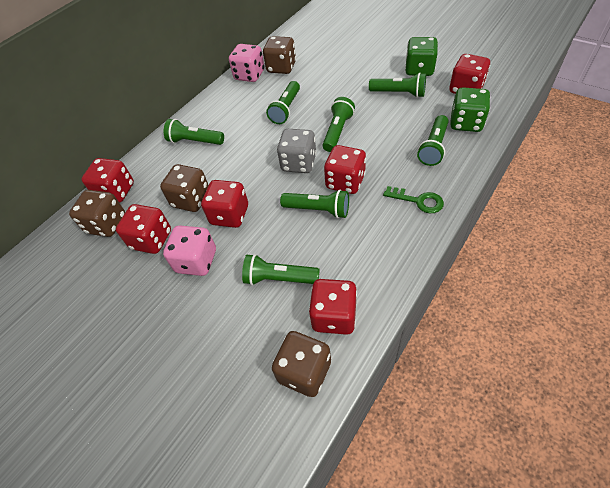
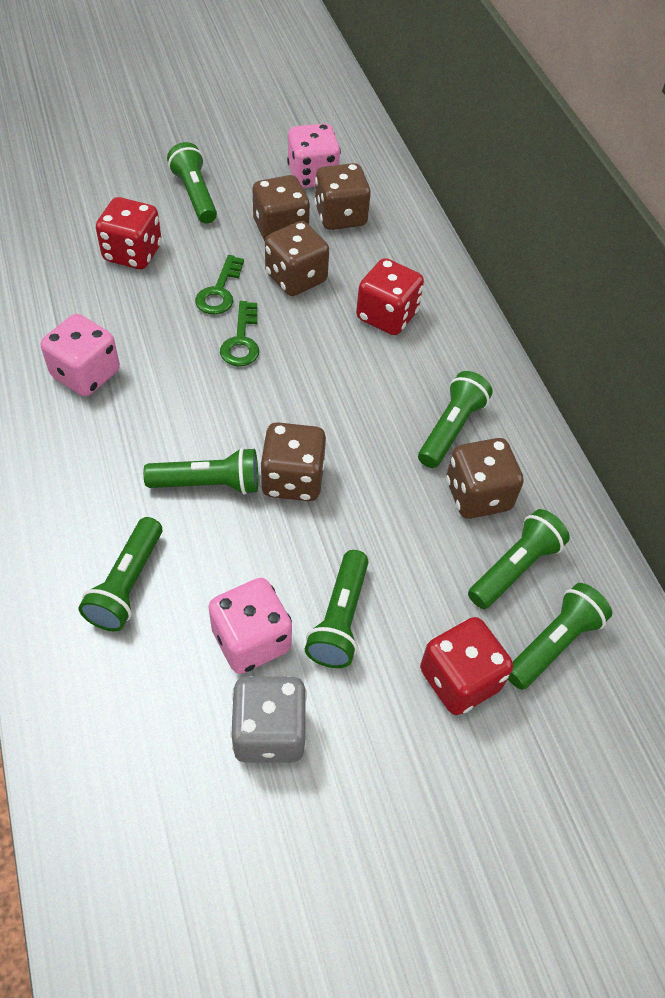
brown dice: 4 -> 5
green dice: 2 -> 0
green key: 1 -> 2
pink dice: 2 -> 3
red dice: 6 -> 3

